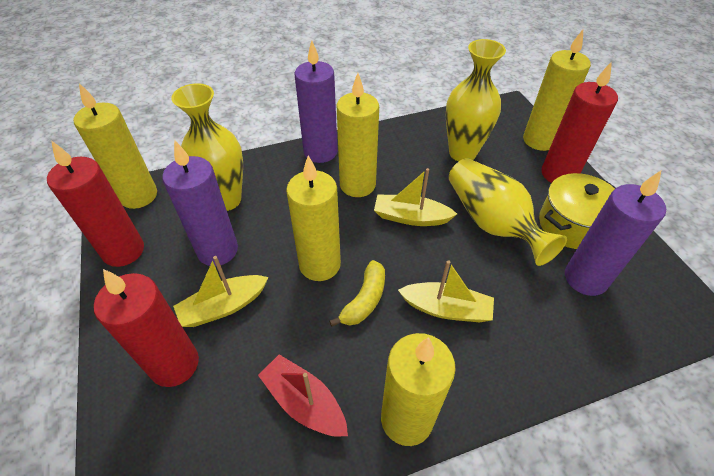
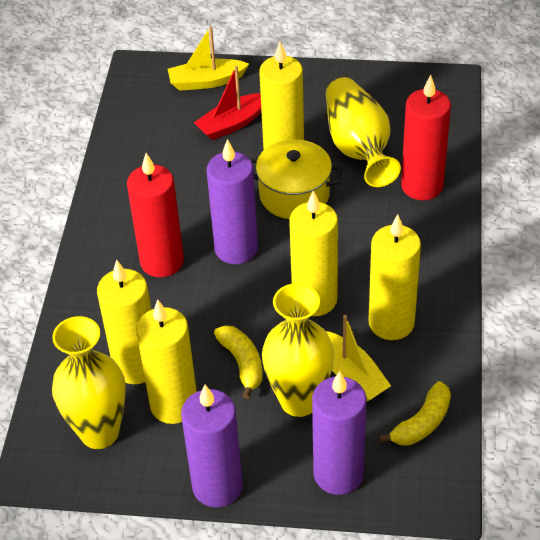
red candle: 3 -> 2
yellow banana: 1 -> 2
yellow boat: 3 -> 2

